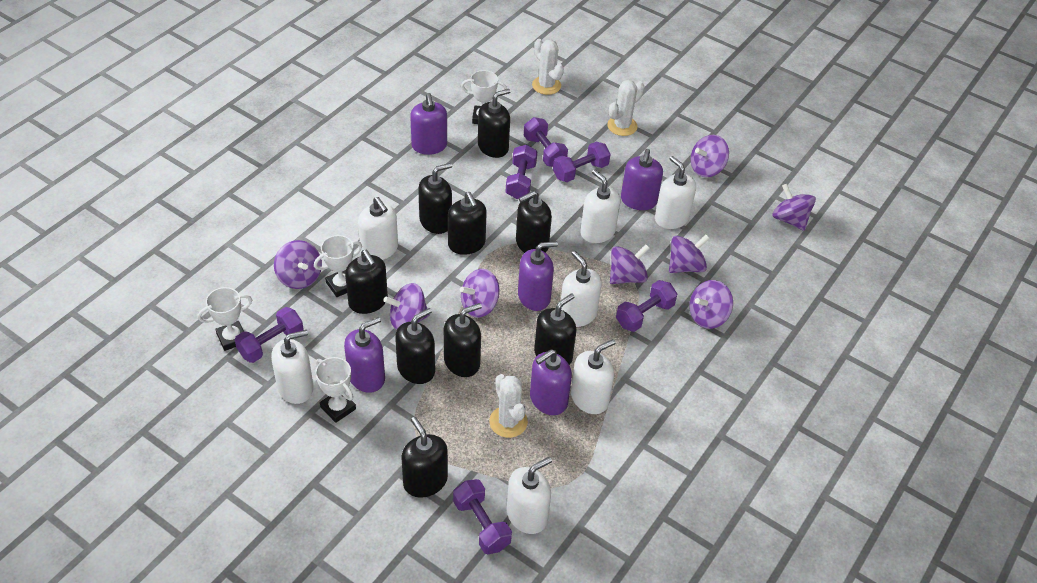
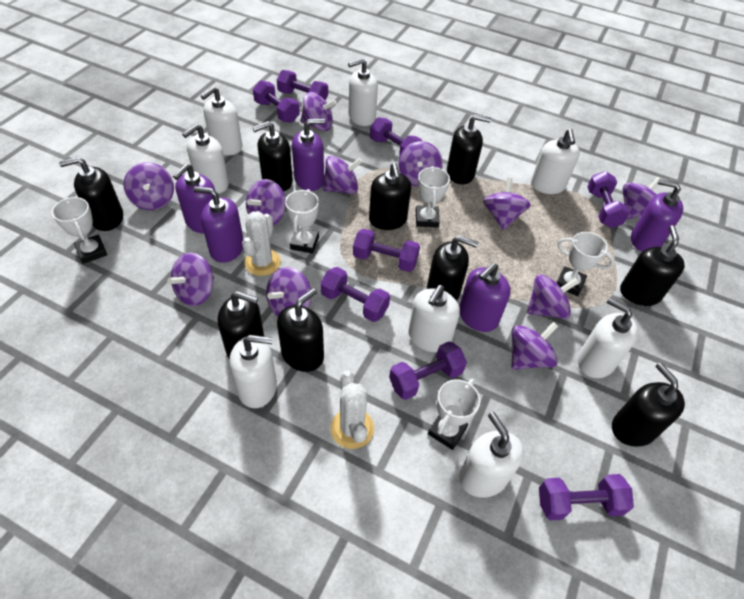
purple dumbbell: 6 -> 8
purple spinning top: 8 -> 11
white cactus: 3 -> 2
white soap dispenser: 7 -> 8
white trophy: 4 -> 5

